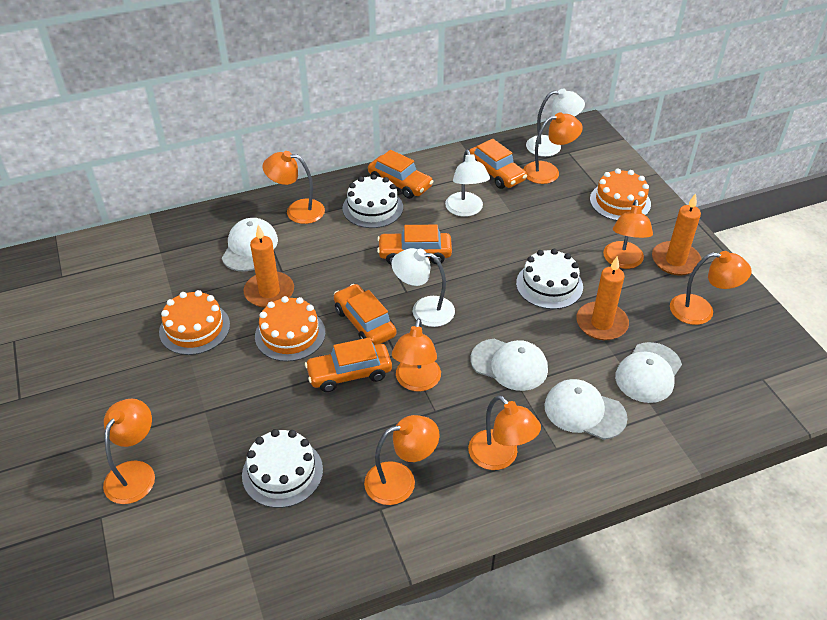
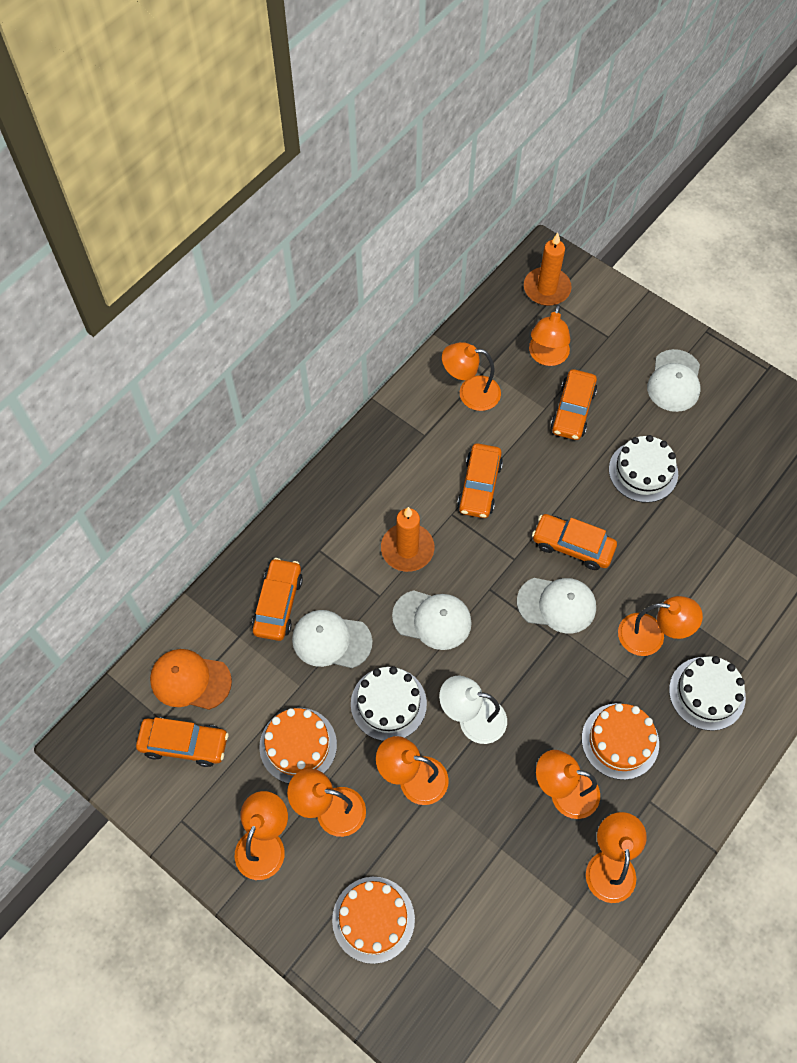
orange candle: 3 -> 2
orange cap: 0 -> 1
white lamp: 3 -> 1

